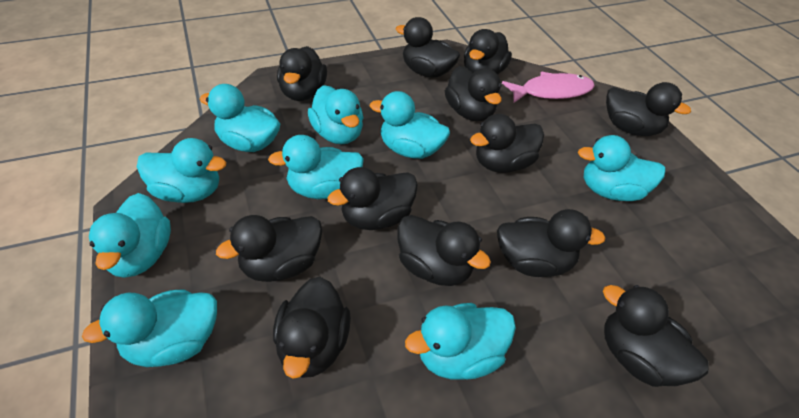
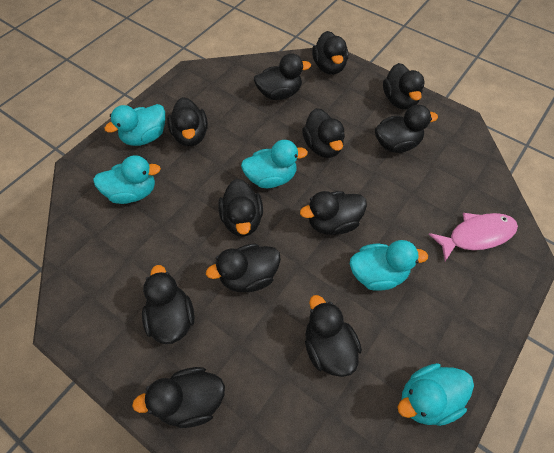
turquoise duck: 9 -> 5

